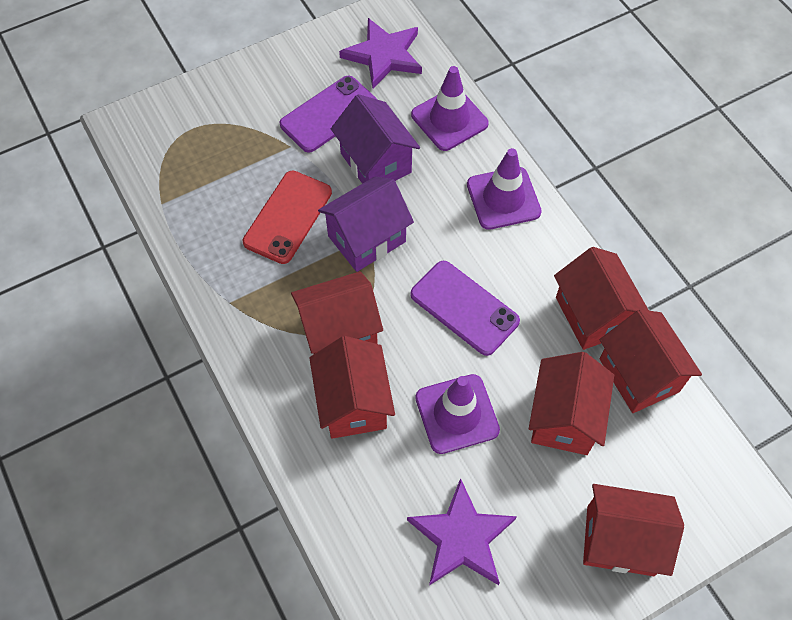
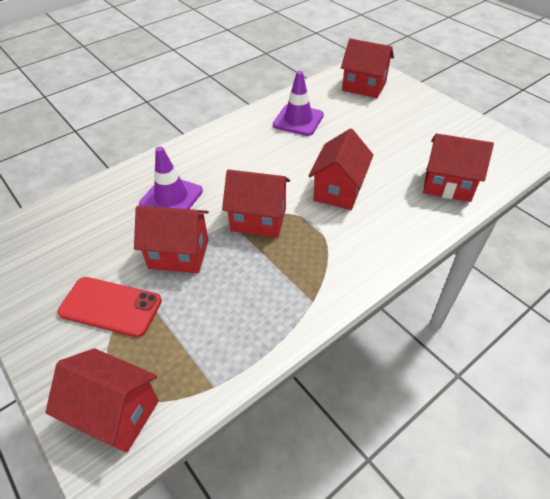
purple house: 2 -> 0
purple phone: 2 -> 0
purple star: 2 -> 0
purple traffic cone: 3 -> 2

